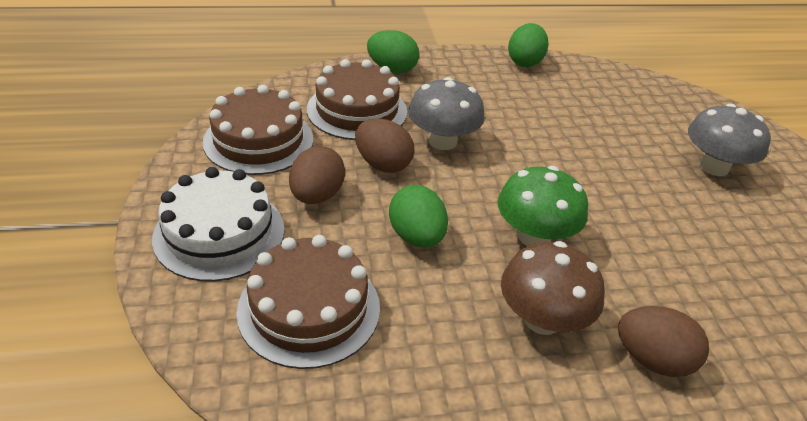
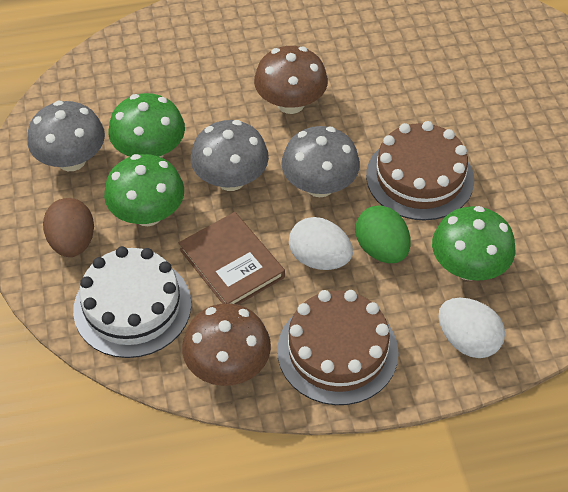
brown book: 0 -> 1
brown cake: 3 -> 2
brown egg: 3 -> 1
brown mushroom: 1 -> 2
green egg: 3 -> 1
green mushroom: 1 -> 3
grey mushroom: 2 -> 3
white egg: 0 -> 2

